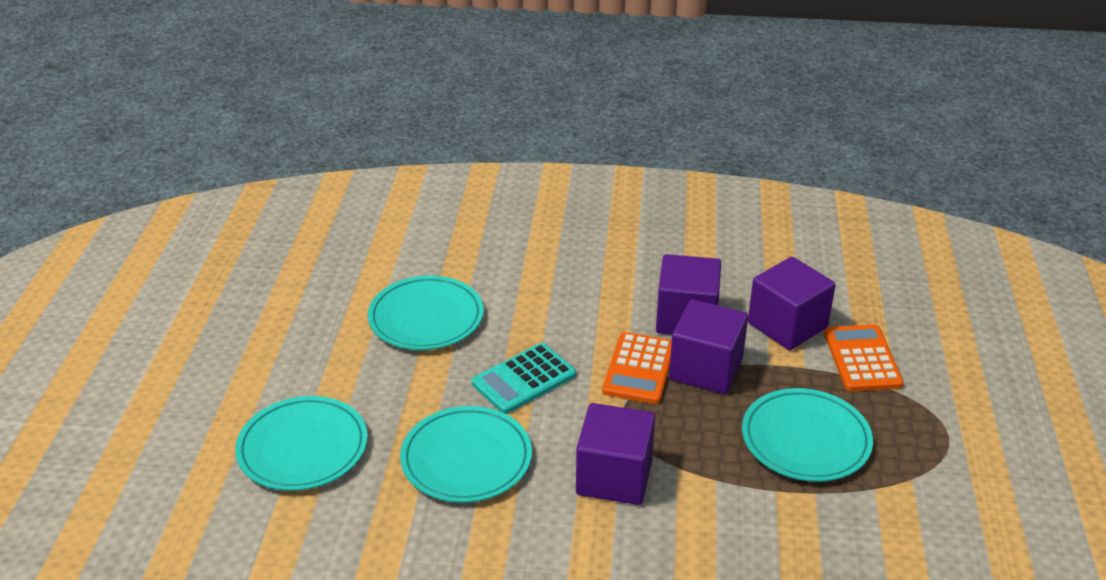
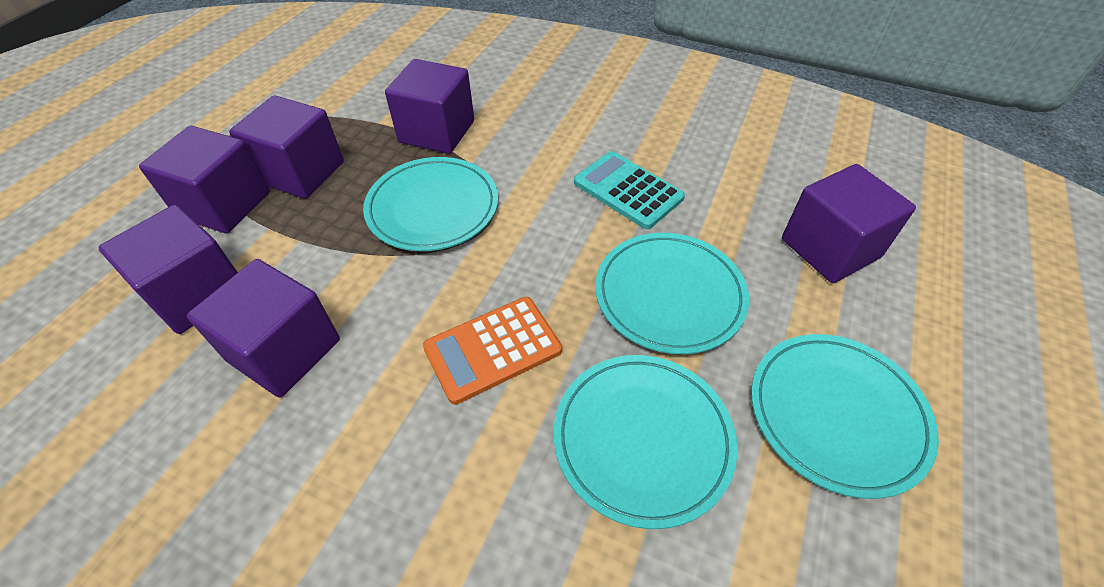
orange calculator: 2 -> 1
purple cube: 4 -> 6

